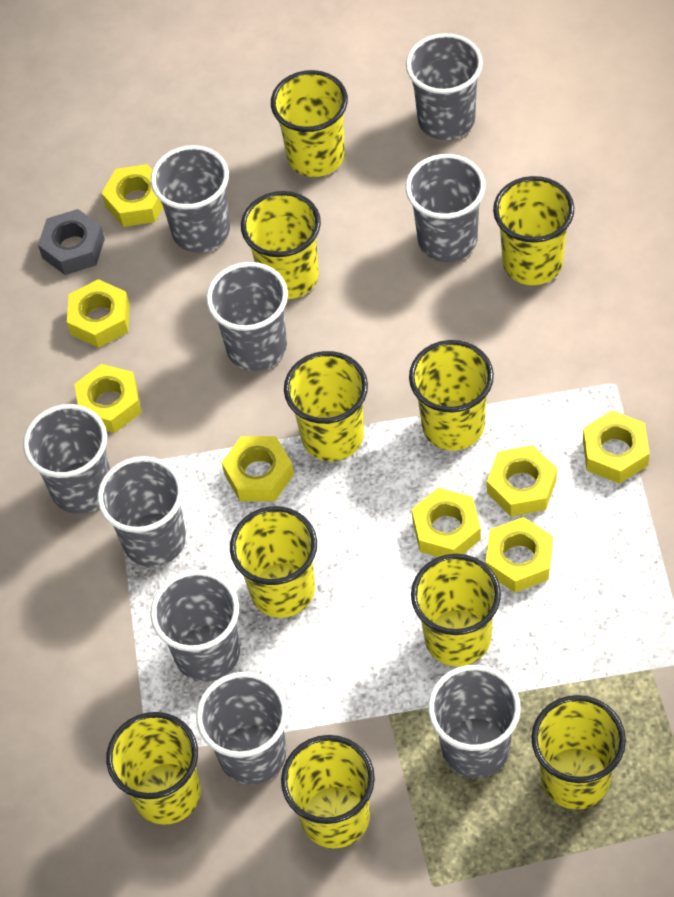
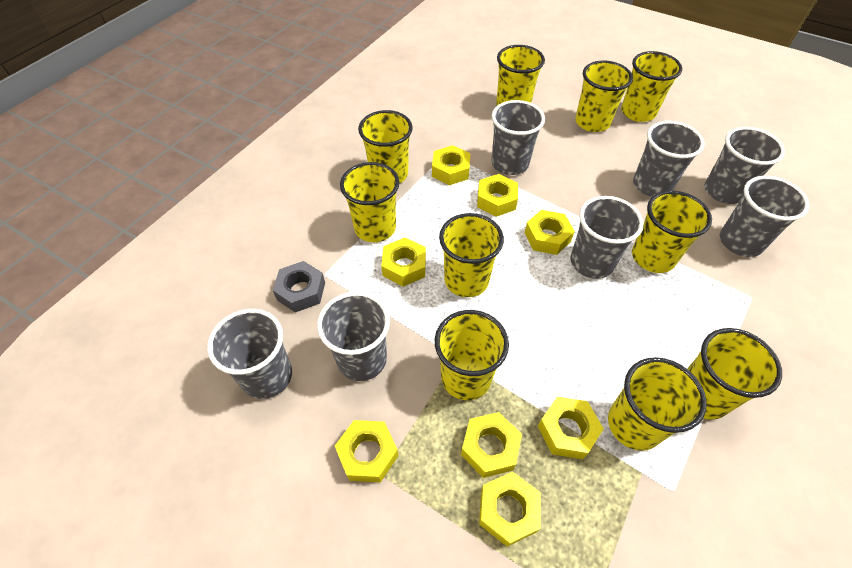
grey cup: 9 -> 7

